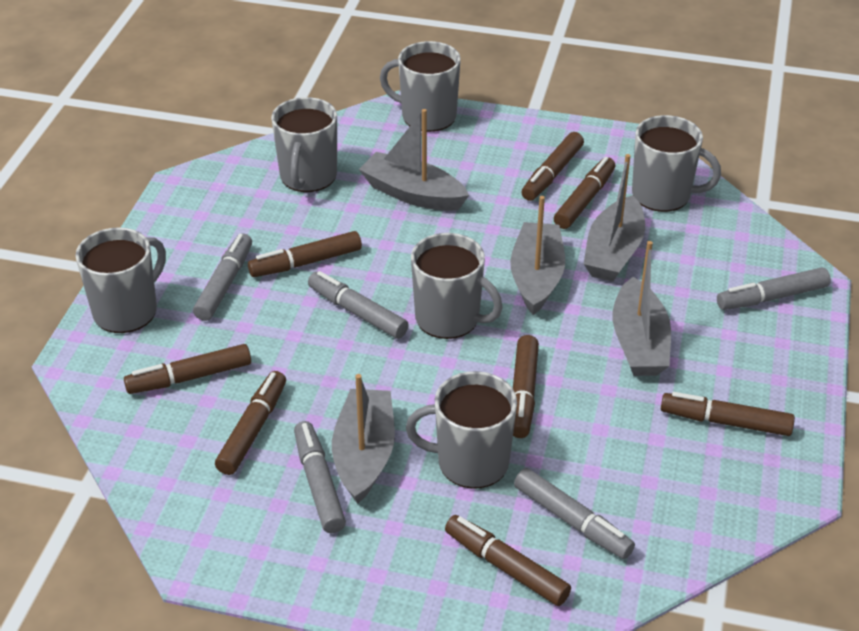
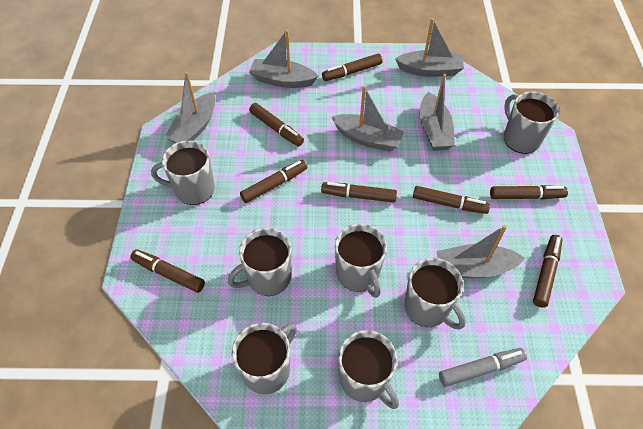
grey boat: 5 -> 6
grey marker: 5 -> 1
grey mug: 6 -> 7

